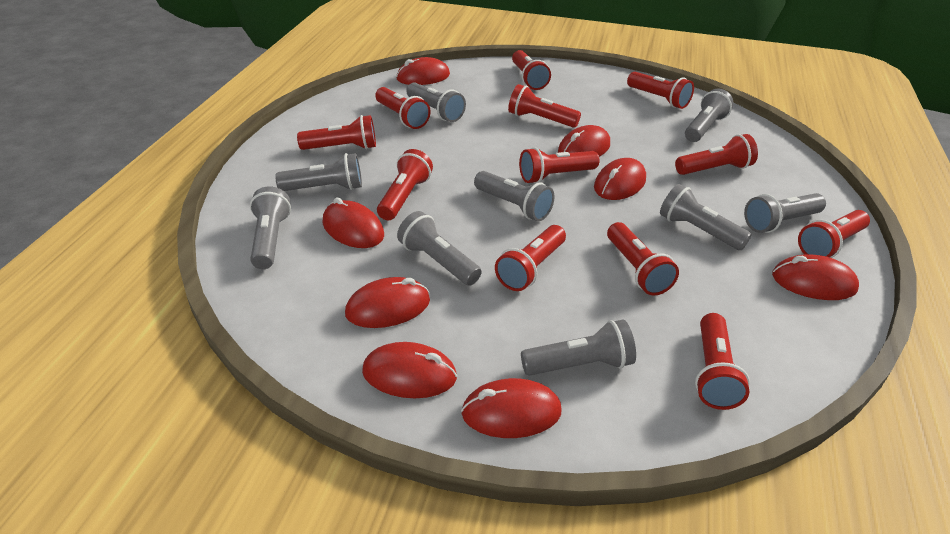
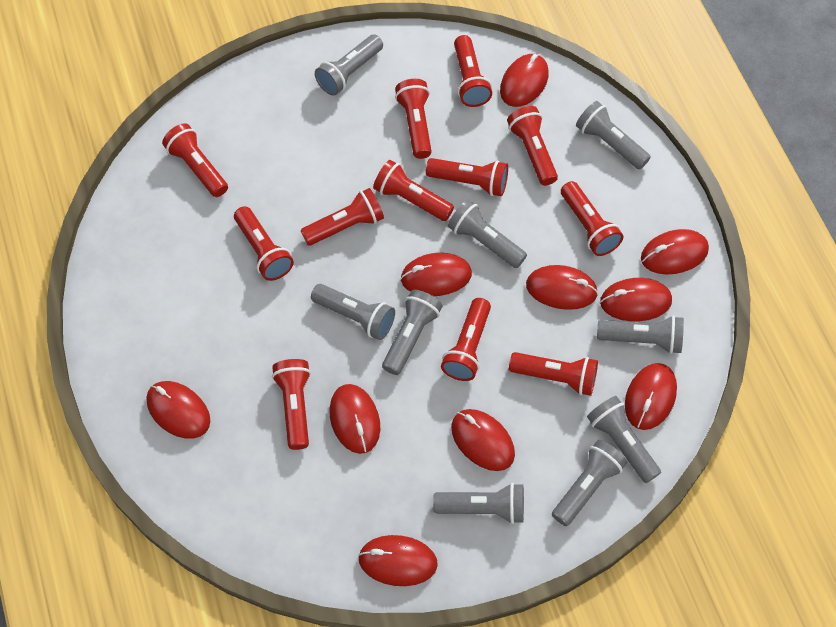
red mouse: 8 -> 10

